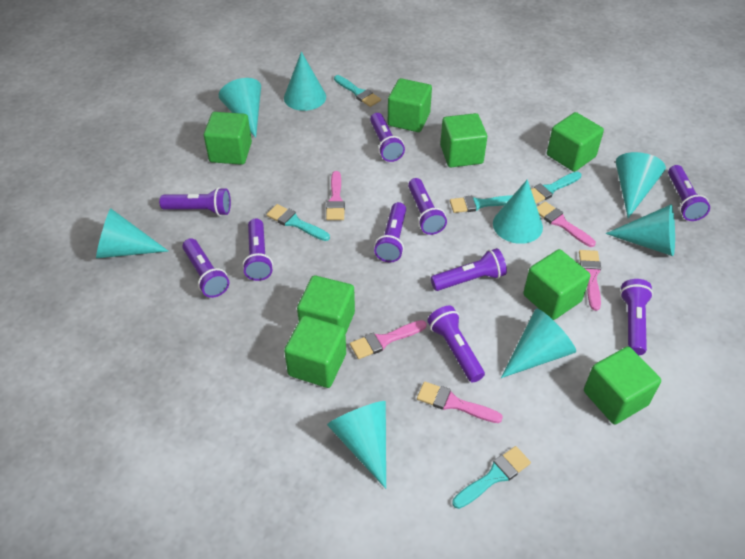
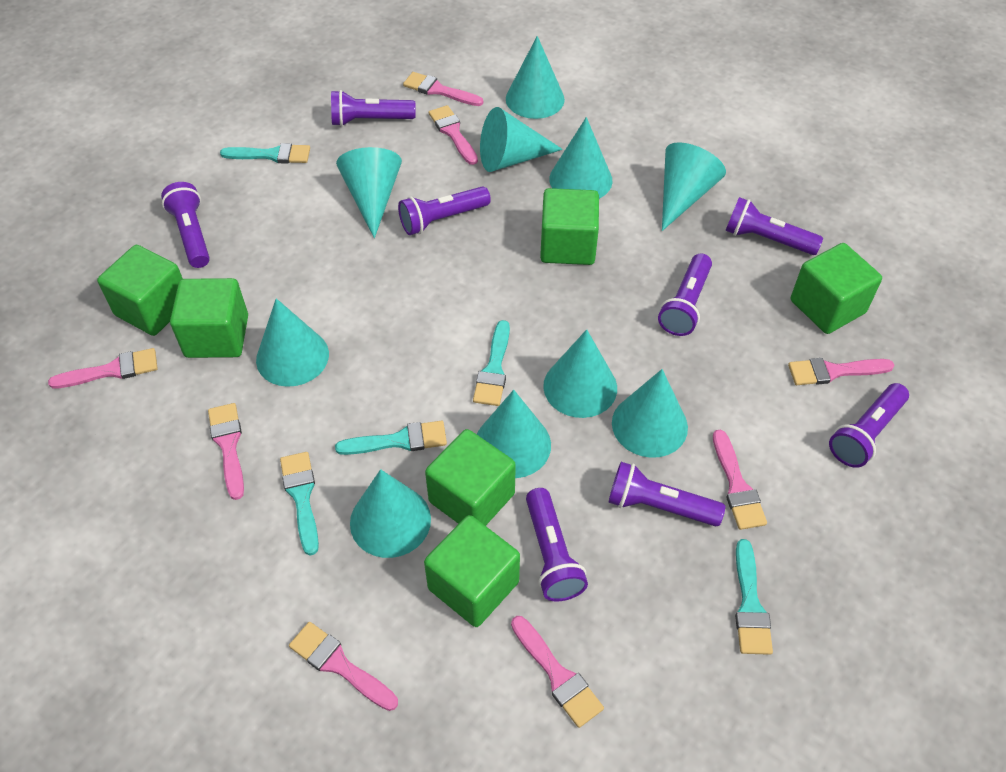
green cube: 8 -> 6
pink brush: 5 -> 8
purple flashlight: 10 -> 8
turquoise cone: 8 -> 10

